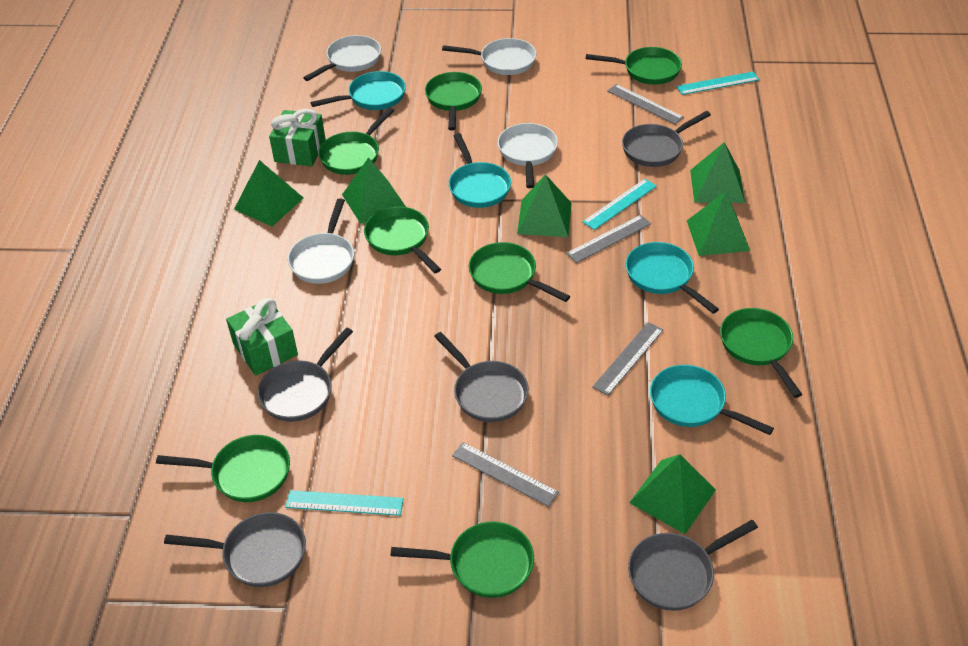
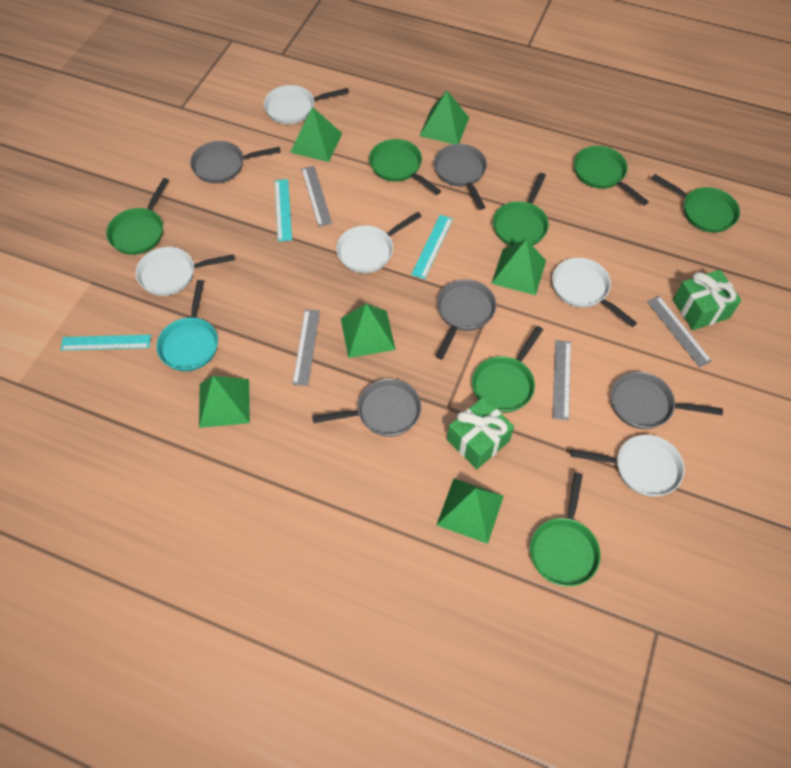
green pan: 8 -> 7
turquoise pan: 4 -> 1
white pan: 4 -> 5

